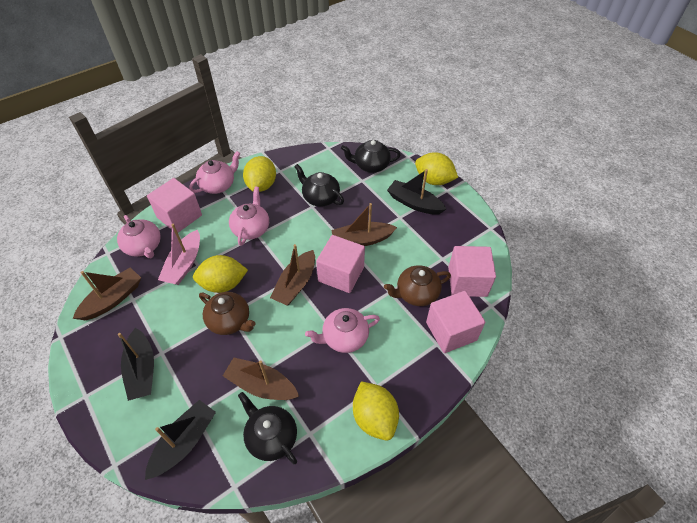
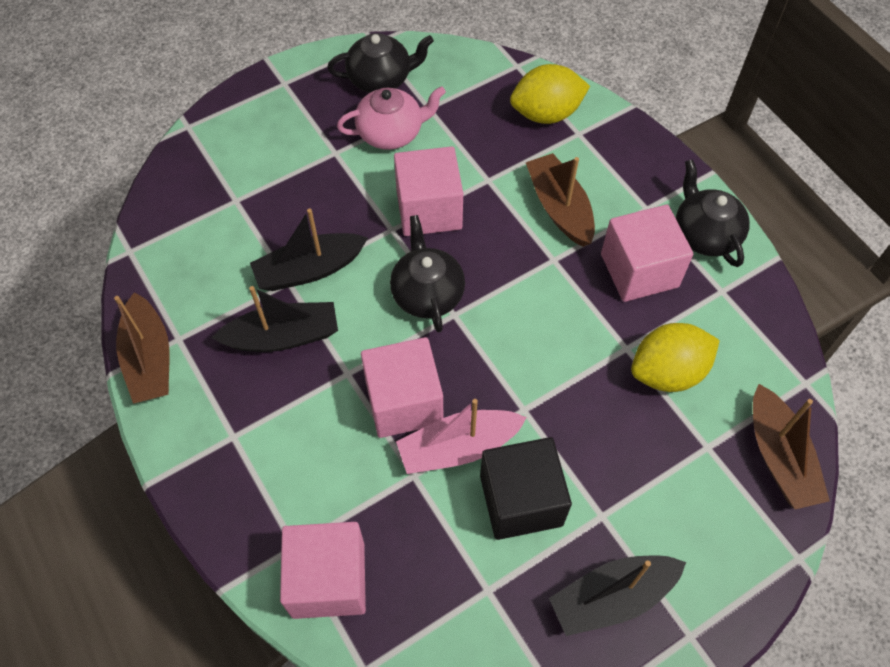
black cube: 0 -> 1
brown boat: 4 -> 3
brown teapot: 2 -> 0
pink teapot: 4 -> 1
yellow lemon: 4 -> 2

